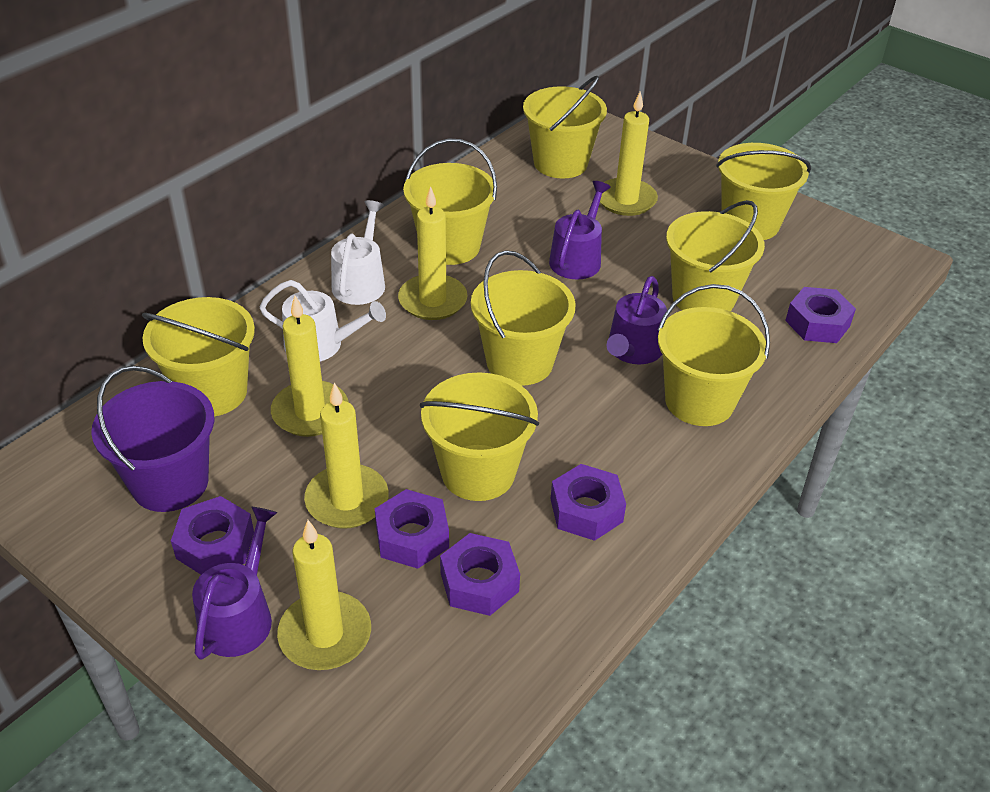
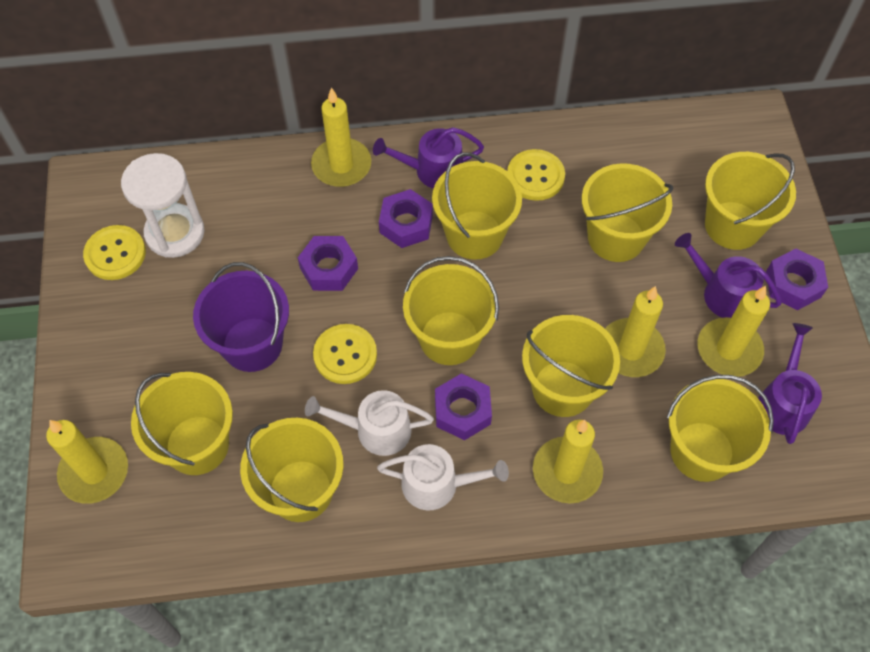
purple nut: 5 -> 4
white hourglass: 0 -> 1
yellow button: 0 -> 3

